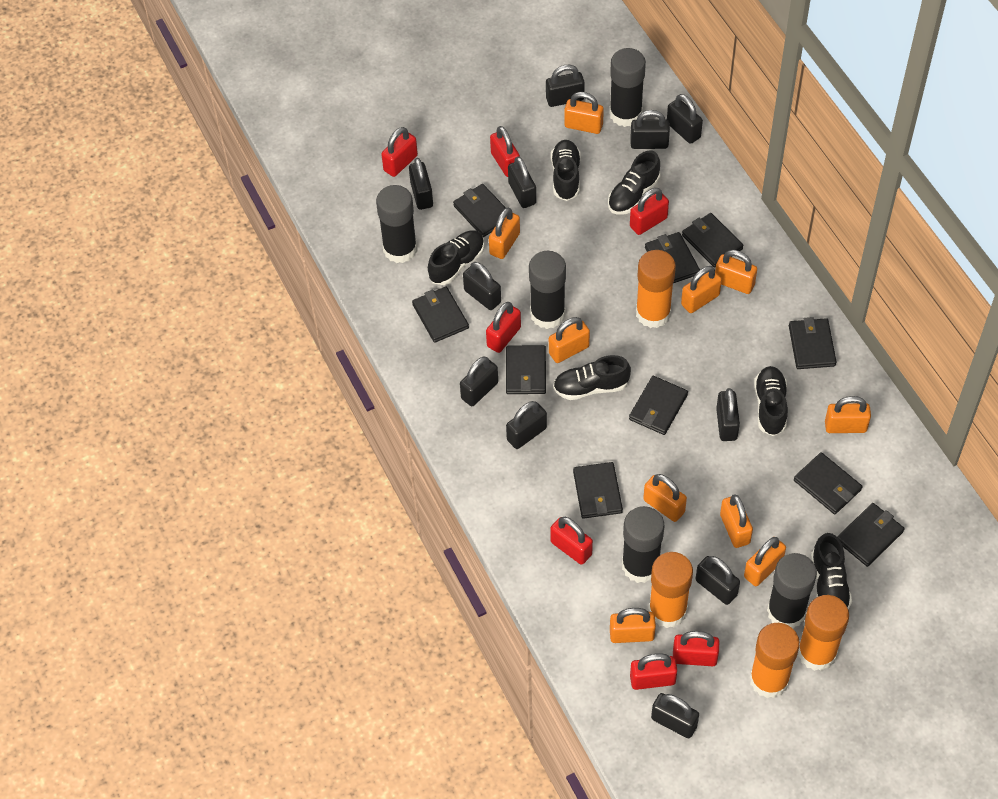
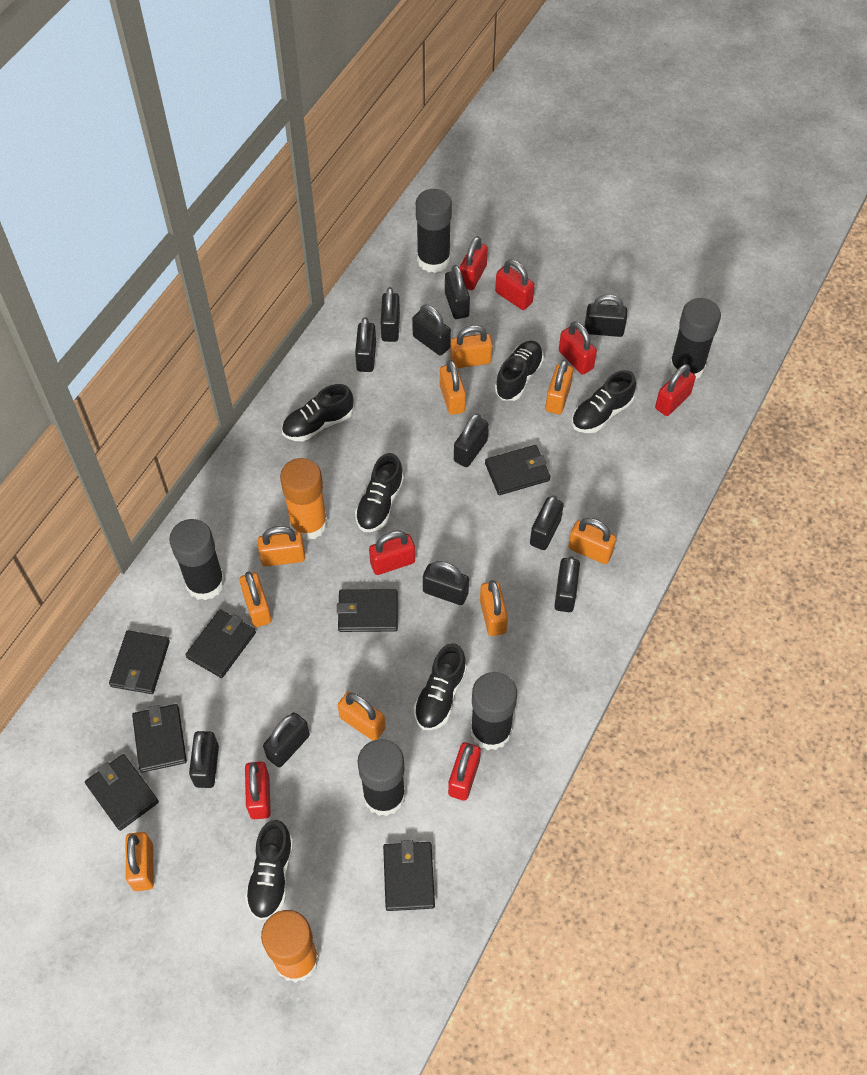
black wallet: 10 -> 7
orange glue stick: 4 -> 2
orange padlock: 10 -> 9

